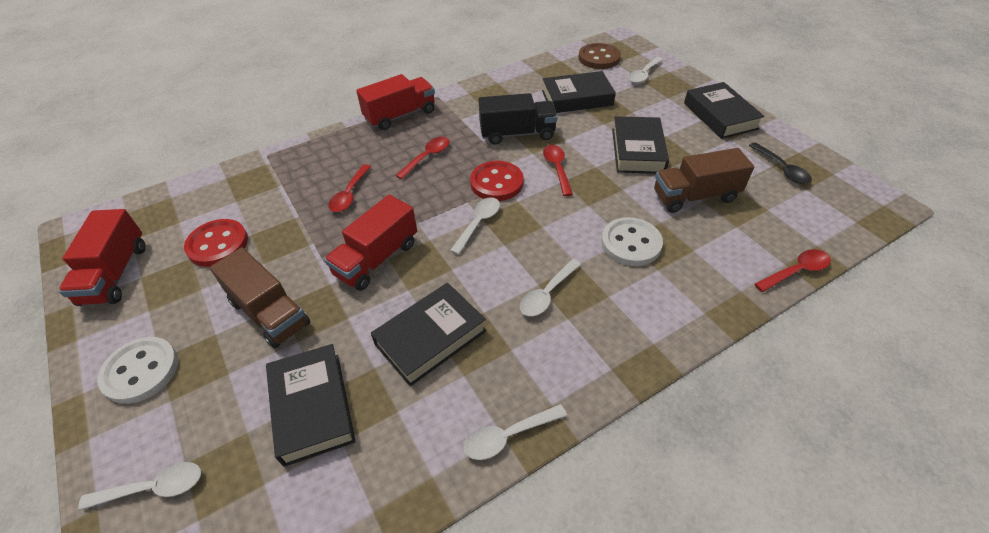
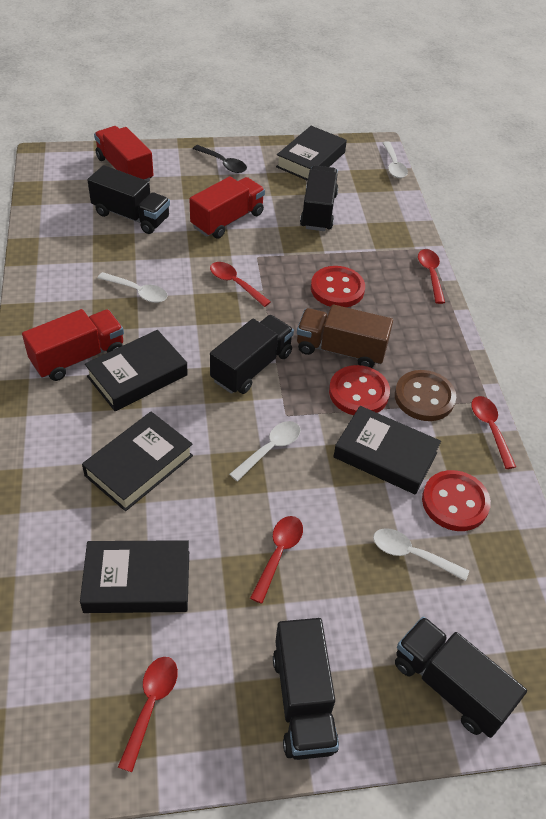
black truck: 1 -> 5
brown truck: 2 -> 1
red button: 2 -> 3
red spoon: 4 -> 5
white button: 2 -> 0
white spoon: 5 -> 4

